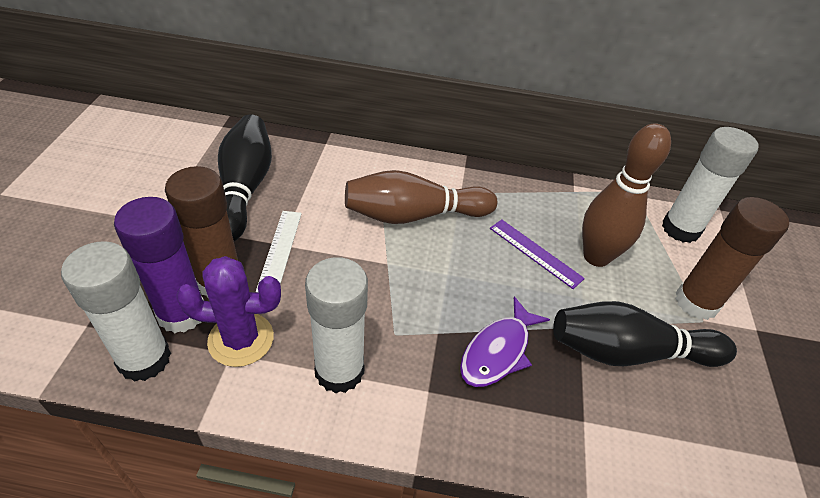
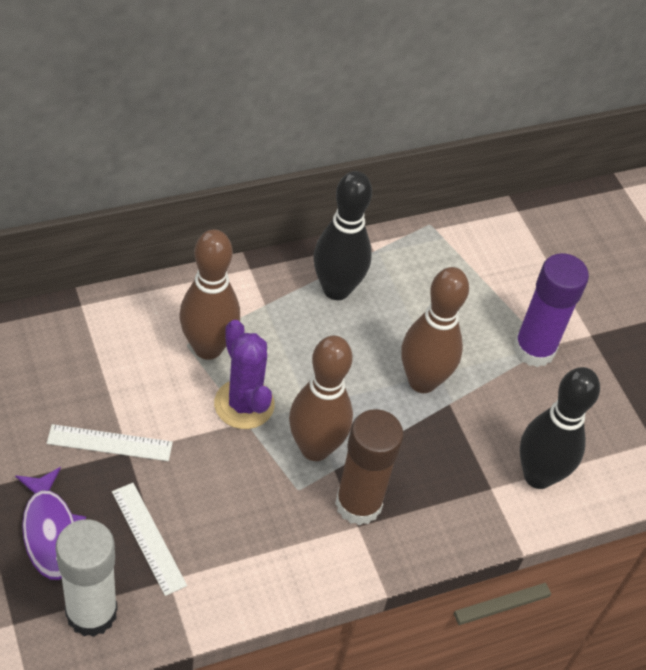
brown bowling pin: 2 -> 3
brown glue stick: 2 -> 1
purple ruler: 1 -> 0
white glue stick: 3 -> 1
white ruler: 1 -> 2

